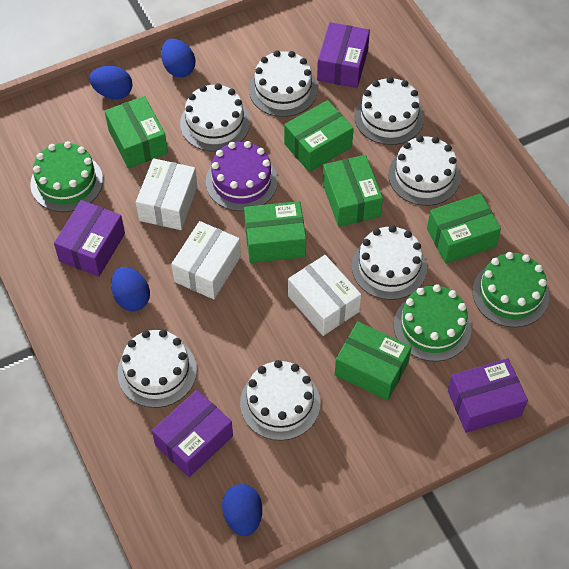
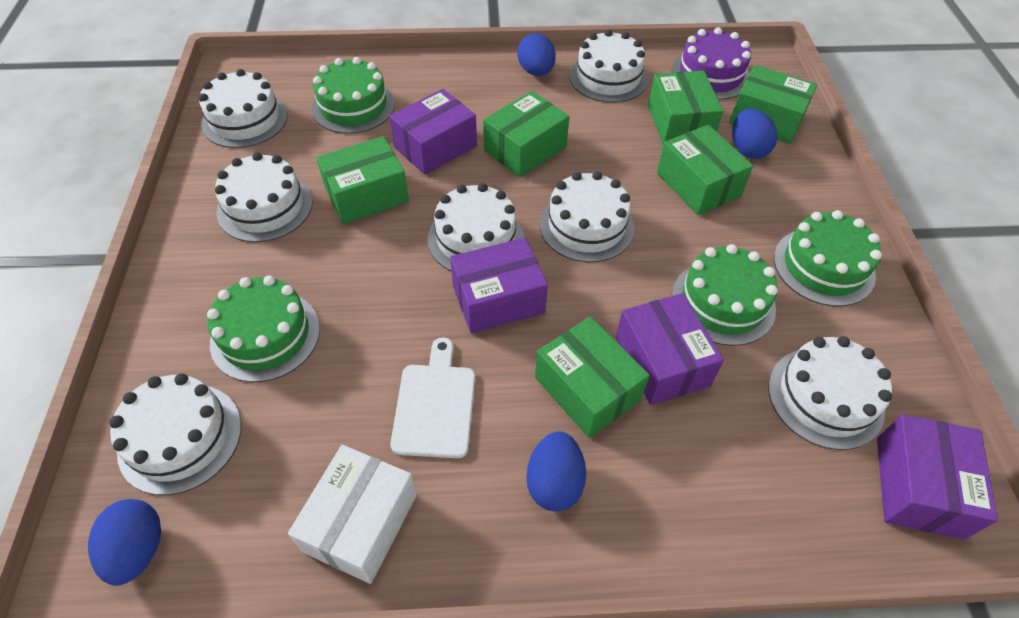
green cake: 3 -> 4
white box: 3 -> 1
white cutting board: 0 -> 1

